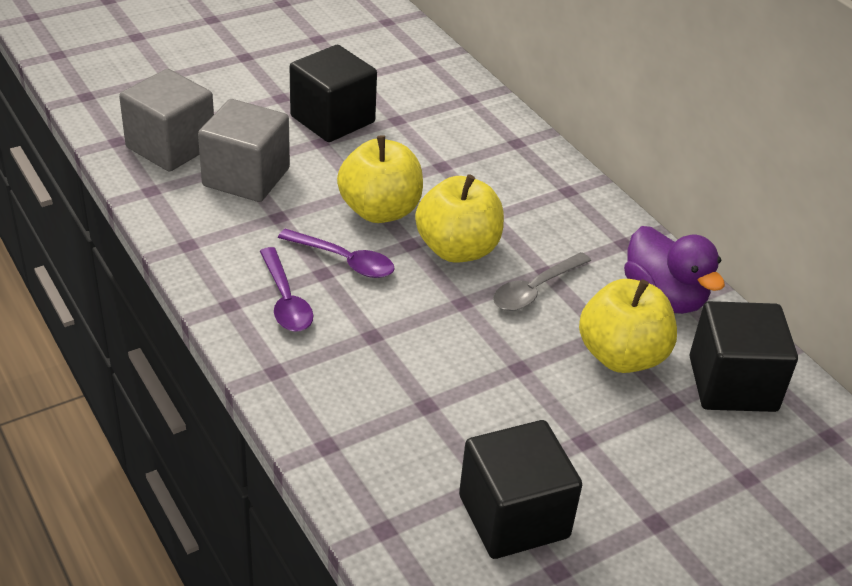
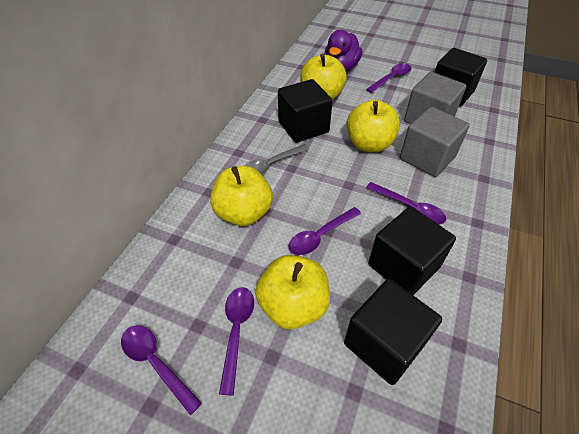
black cube: 3 -> 4
purple spoon: 2 -> 5
yellow apple: 3 -> 4

